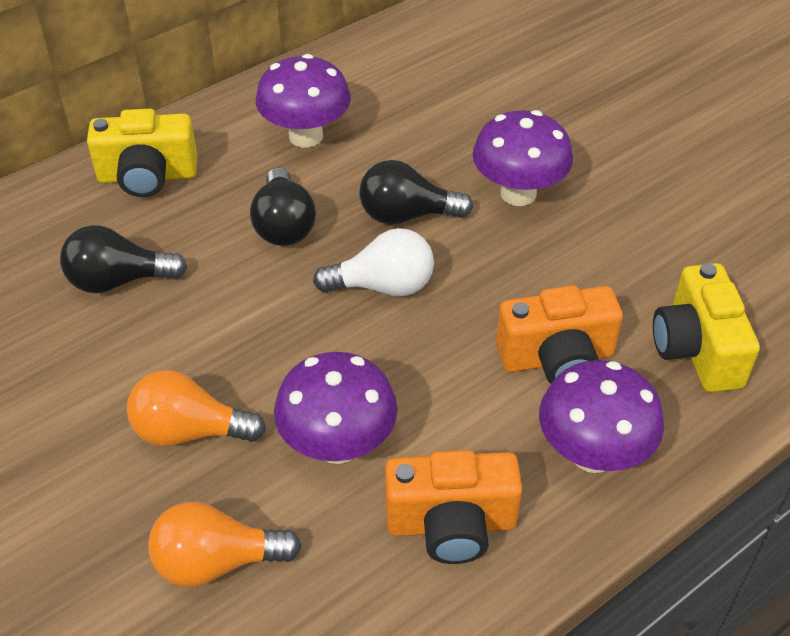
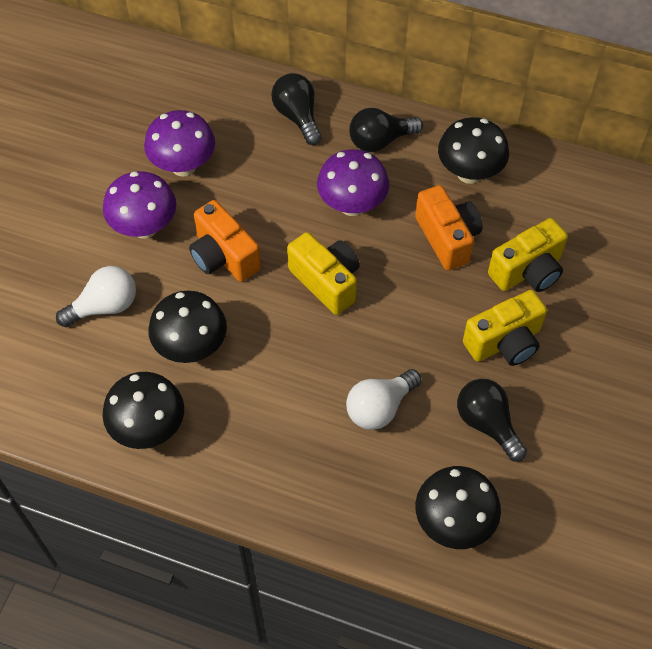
black mushroom: 0 -> 4
orange light bulb: 2 -> 0
purple mushroom: 4 -> 3
white light bulb: 1 -> 2
yellow camera: 2 -> 3

